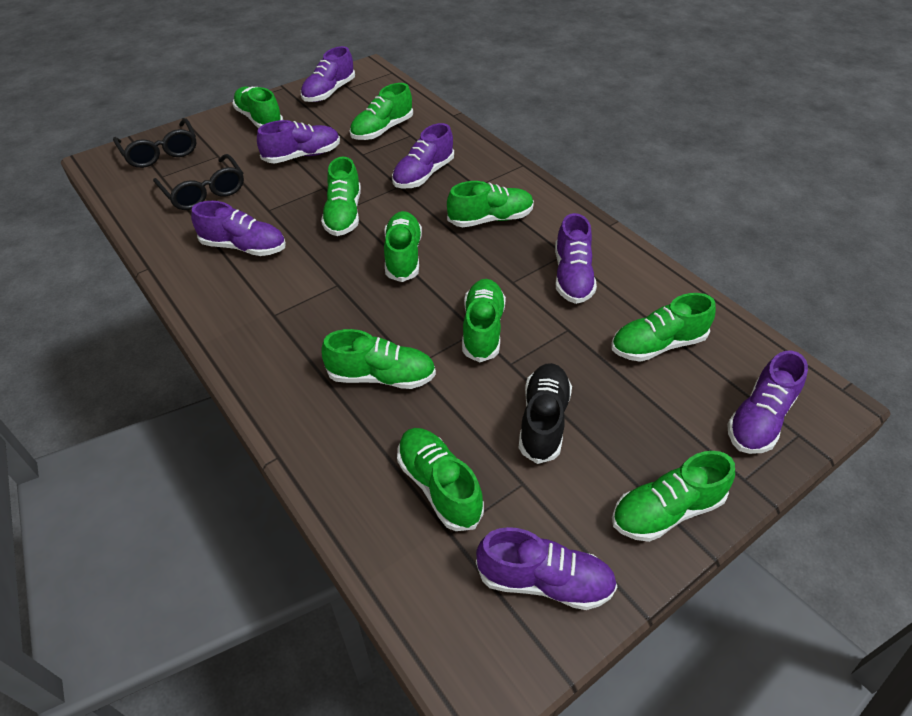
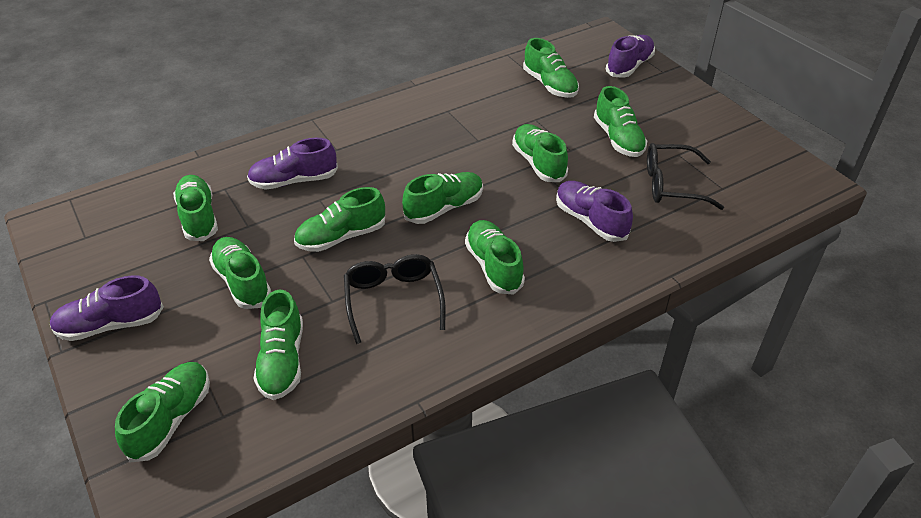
black shoe: 1 -> 0
purple shoe: 7 -> 4

